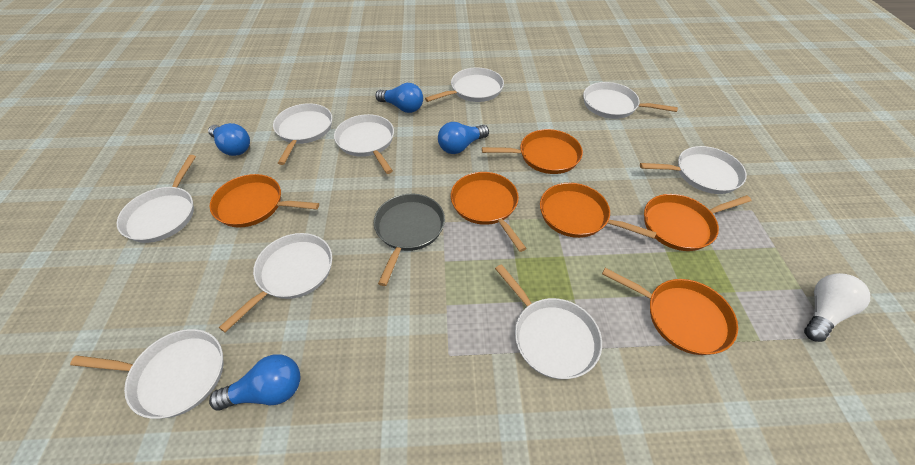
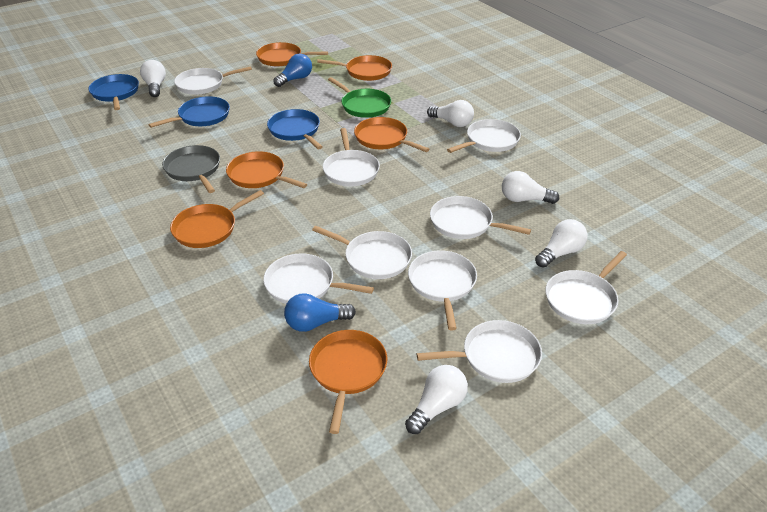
blue light bulb: 4 -> 2
blue pan: 0 -> 3
green pan: 0 -> 1
white light bulb: 1 -> 5

